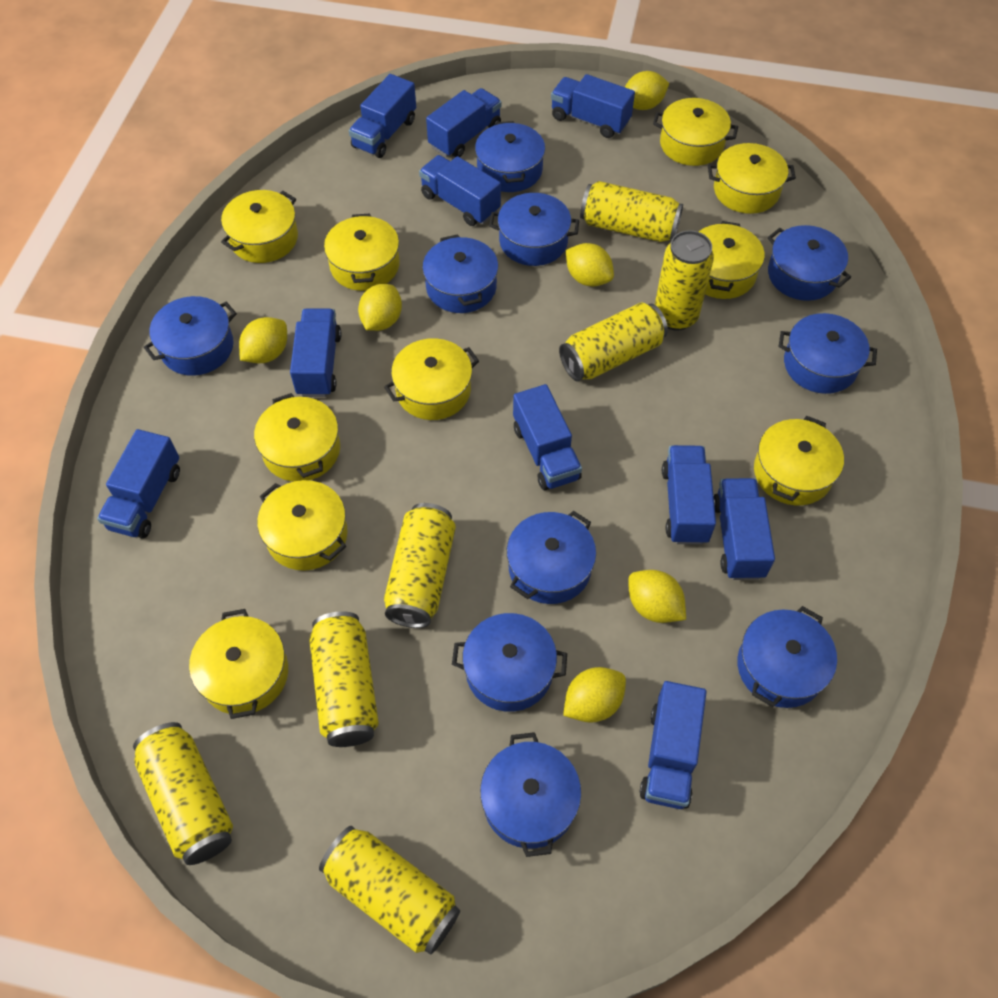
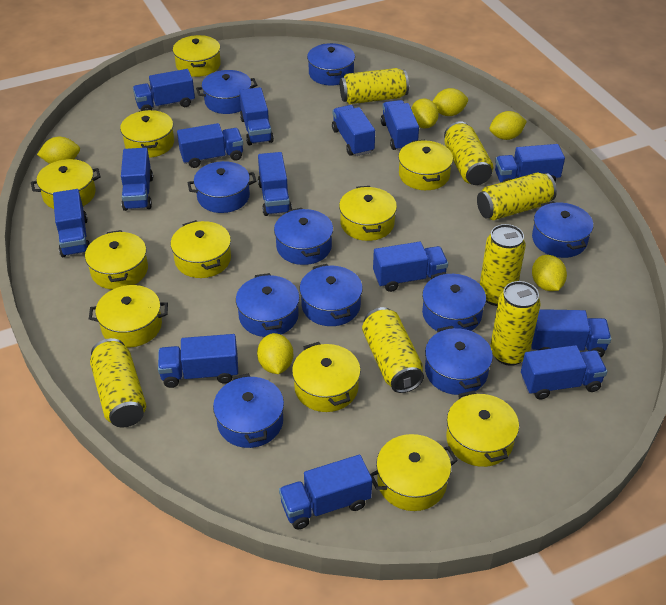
blue truck: 10 -> 14
yellow pot: 10 -> 11

